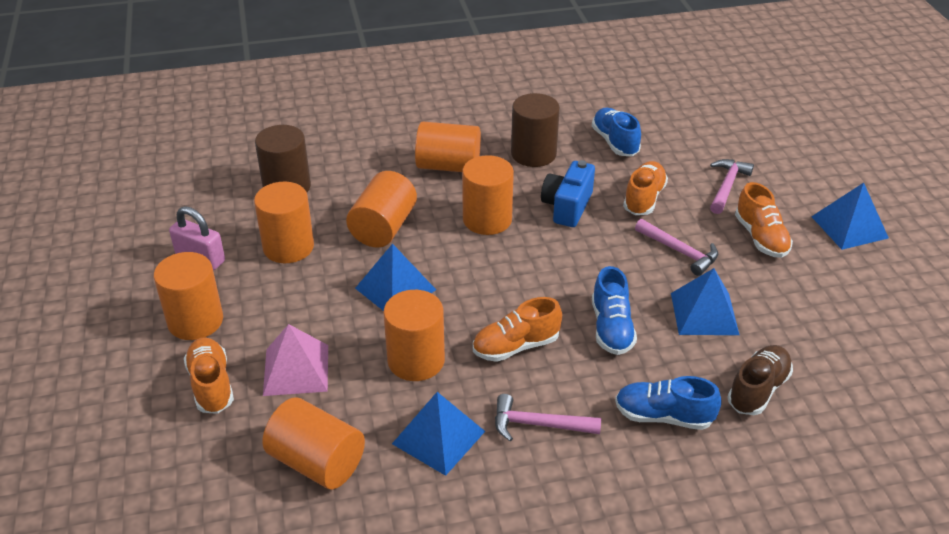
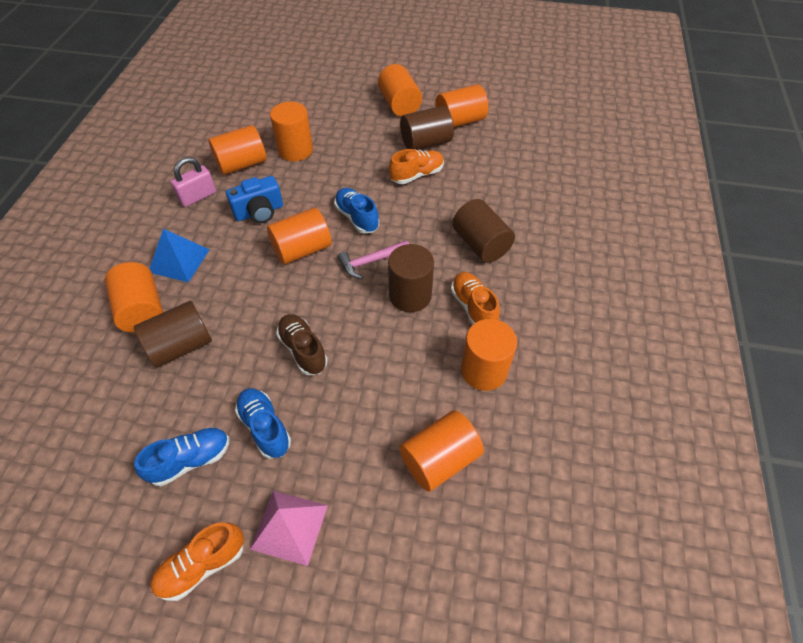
blue pyramid: 4 -> 1
brown cylinder: 2 -> 4
orange cylinder: 7 -> 8
orange shoe: 4 -> 3
pink hammer: 3 -> 1

